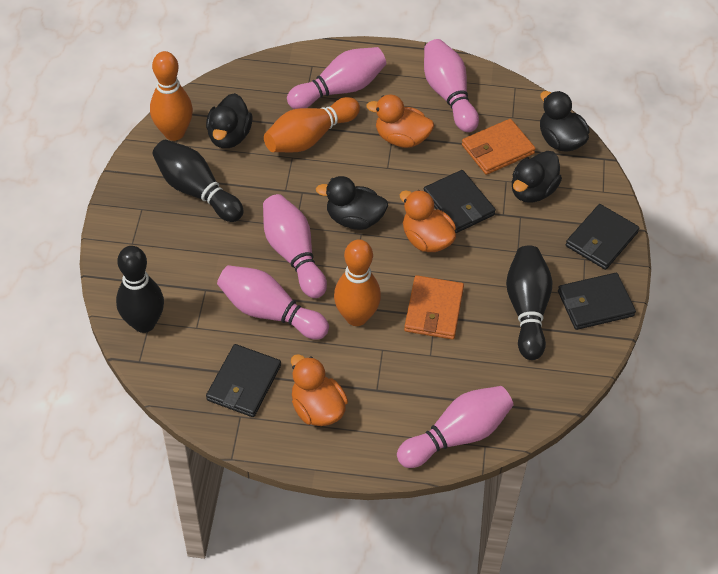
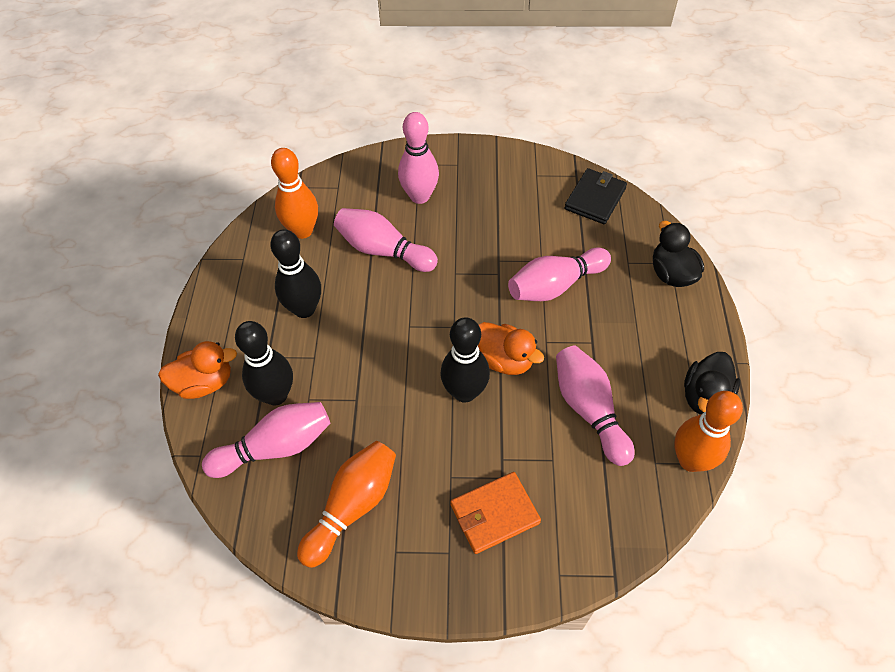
black duck: 4 -> 2
black wallet: 4 -> 1
orange duck: 3 -> 2
orange wallet: 2 -> 1

